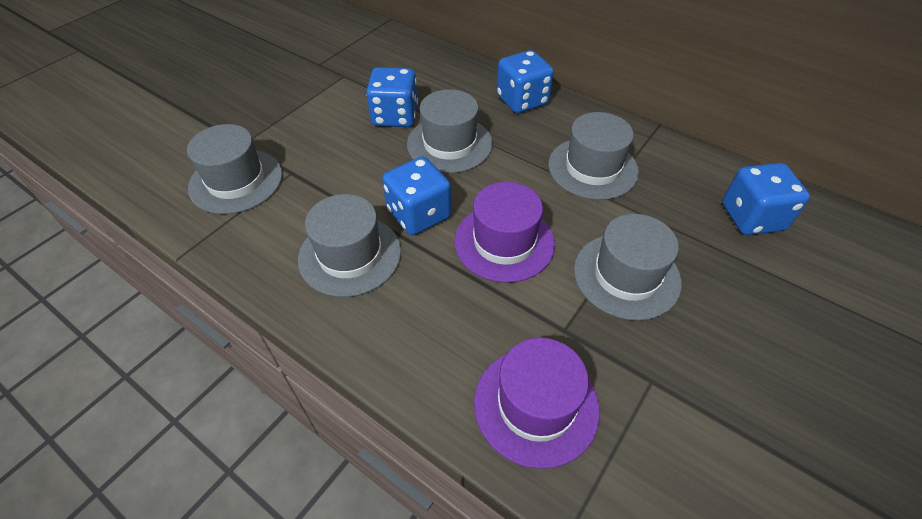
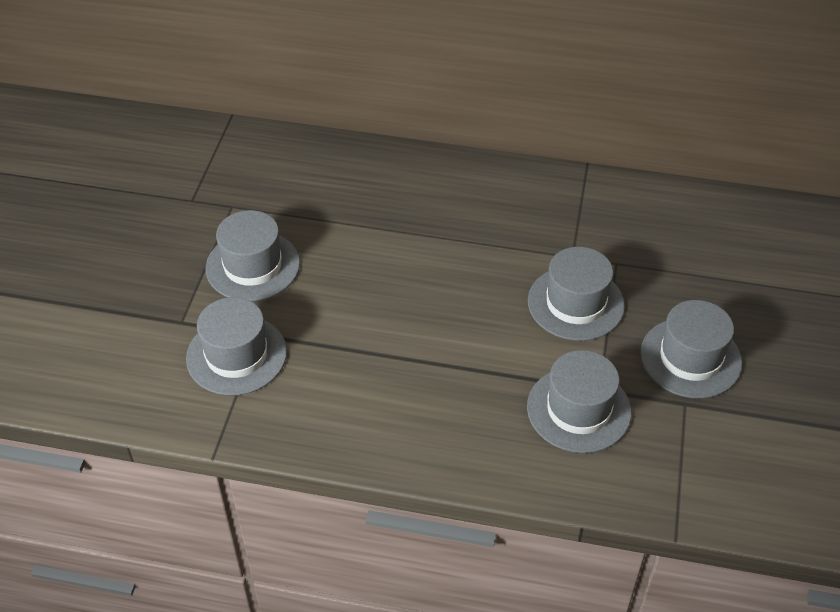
blue dice: 4 -> 0
purple hat: 2 -> 0

